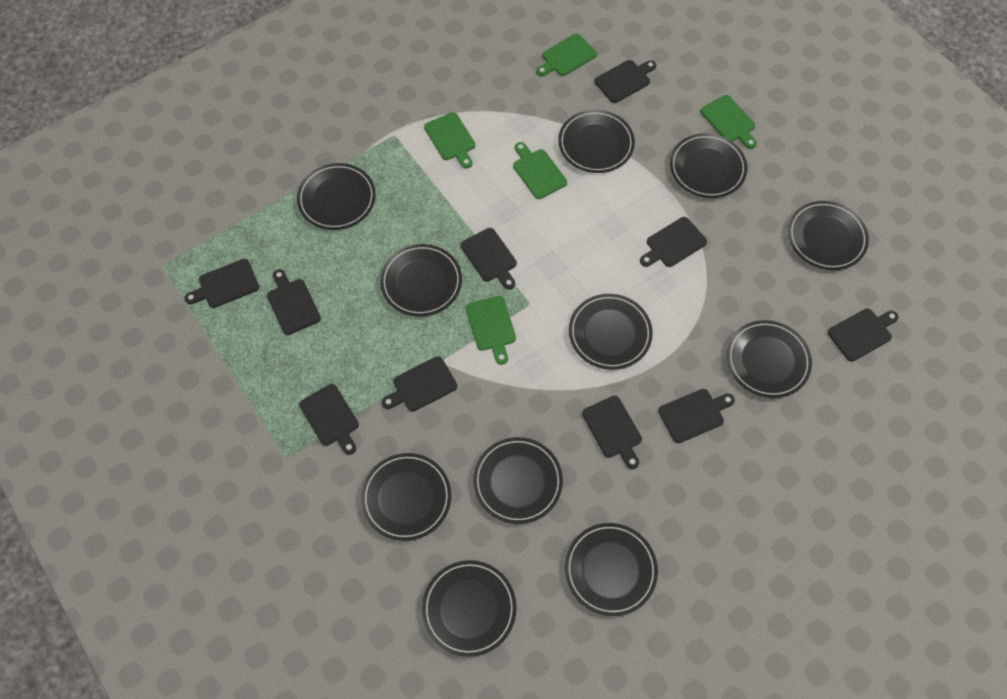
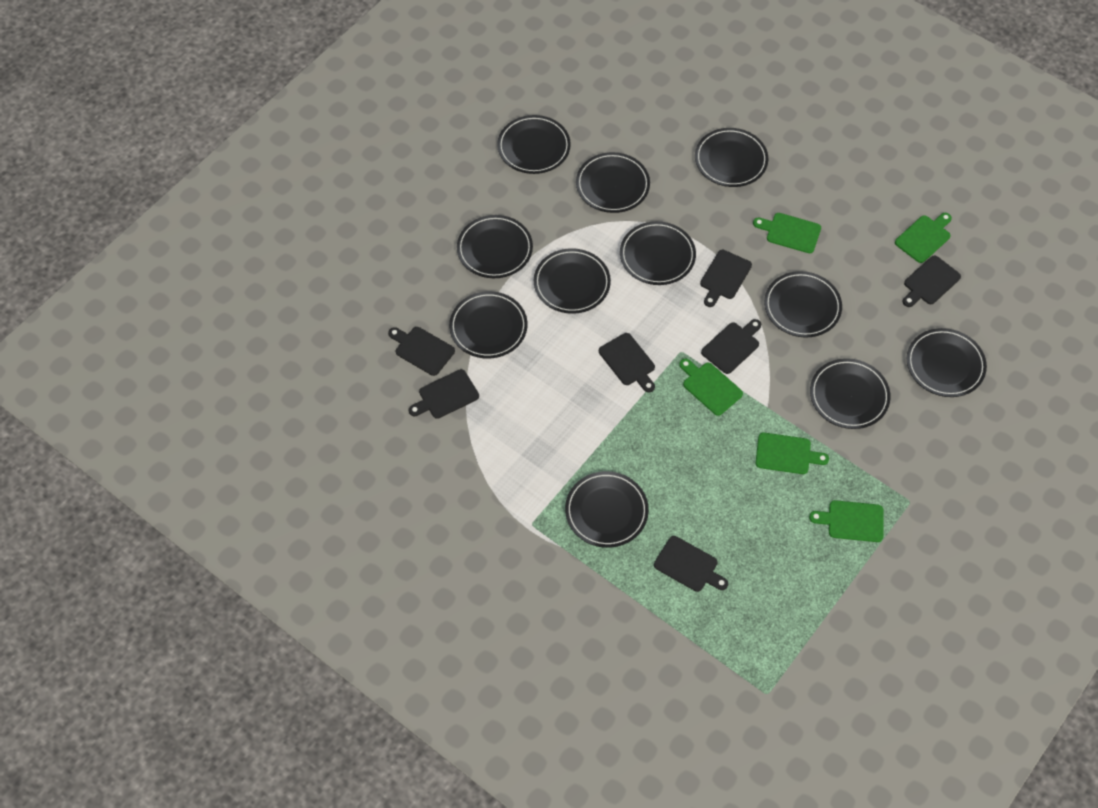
black cutting board: 10 -> 7

